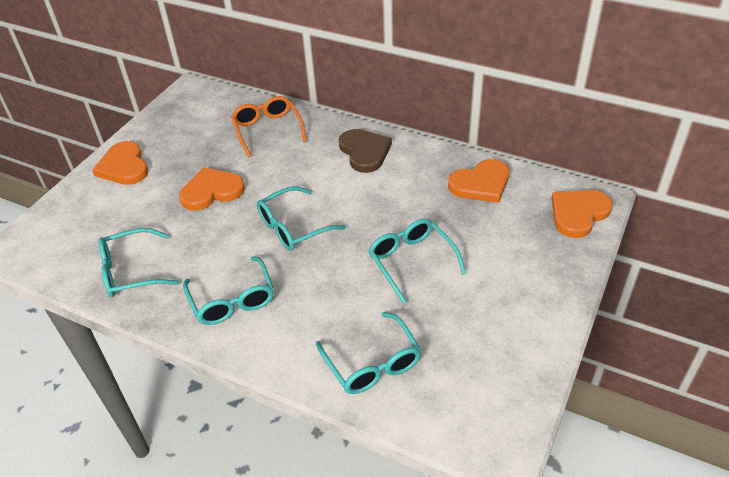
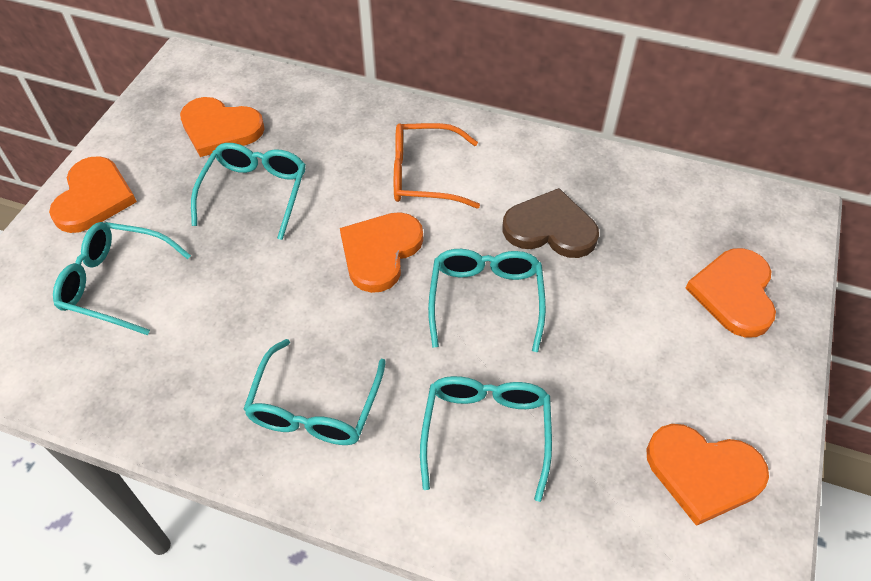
orange heart: 4 -> 5

